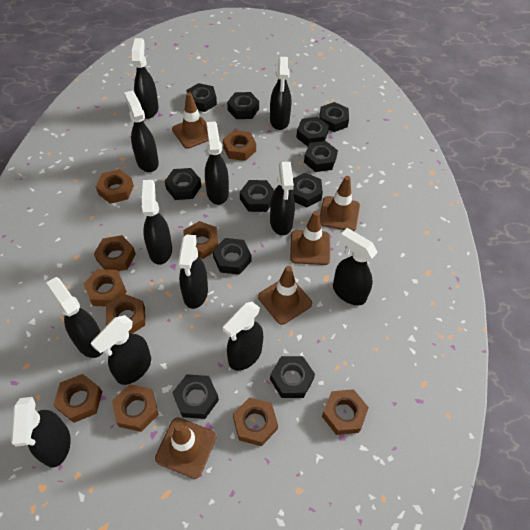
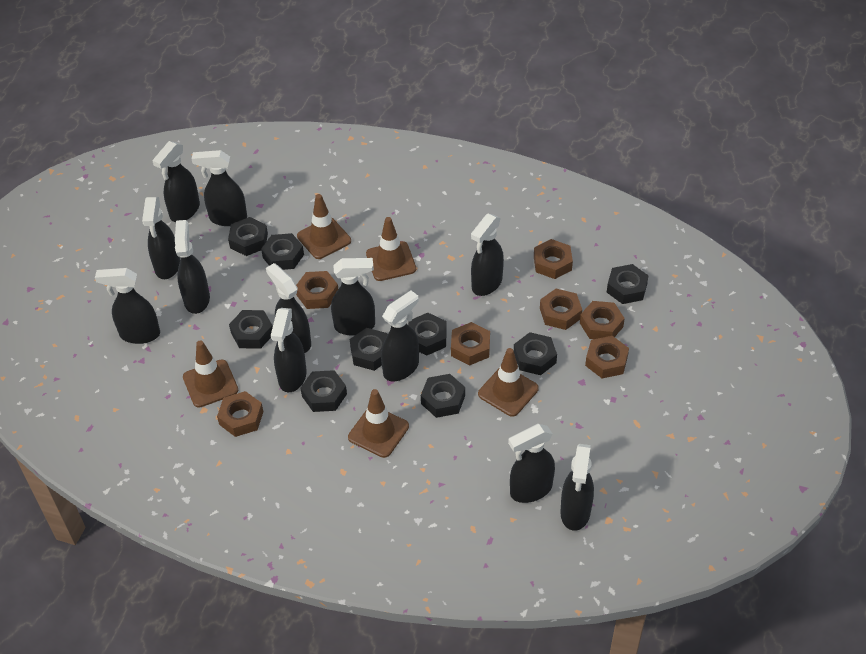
black nut: 11 -> 9
brown nut: 10 -> 7

